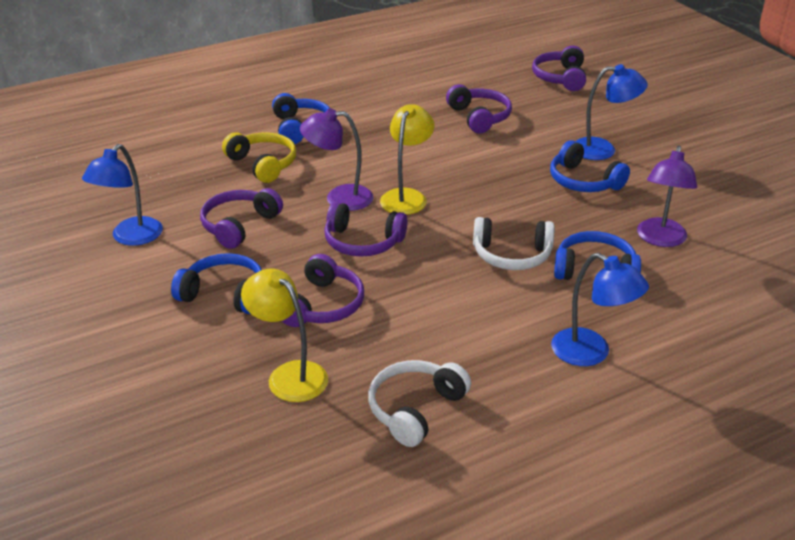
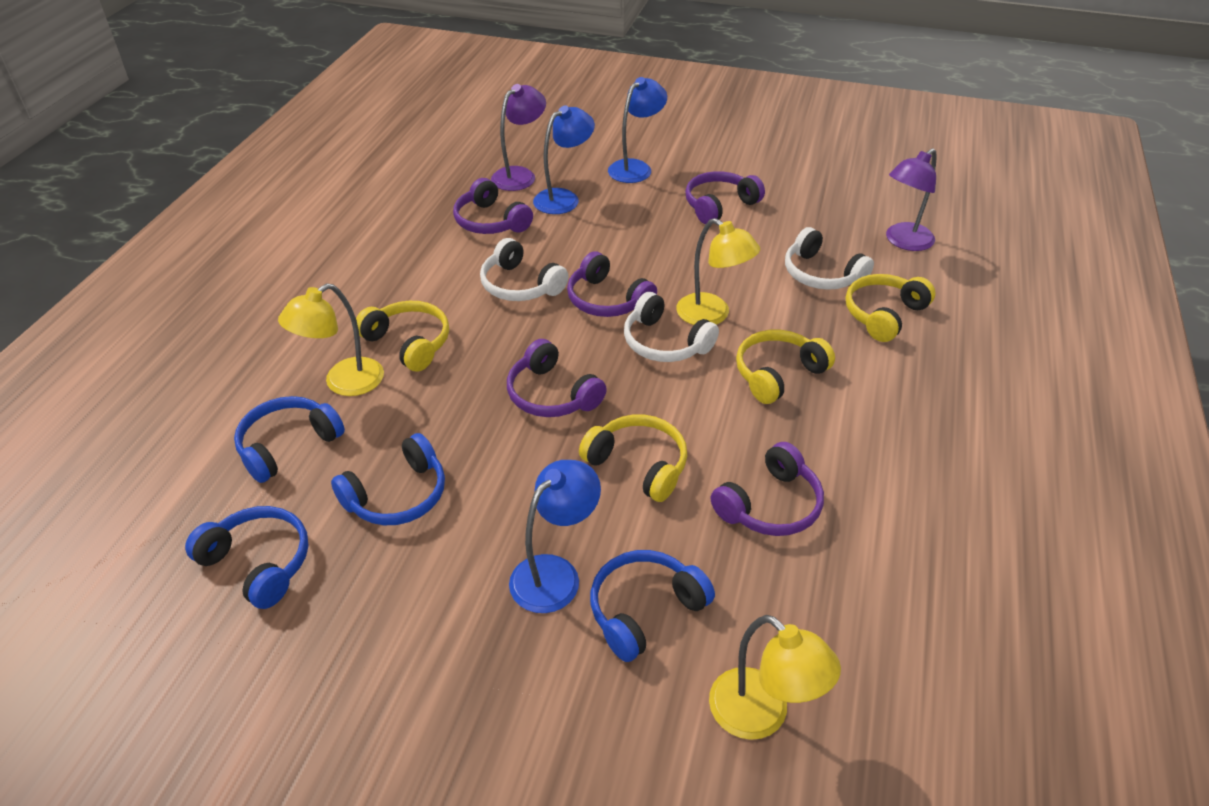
white headphones: 2 -> 3
yellow headphones: 1 -> 4
yellow lamp: 2 -> 3

